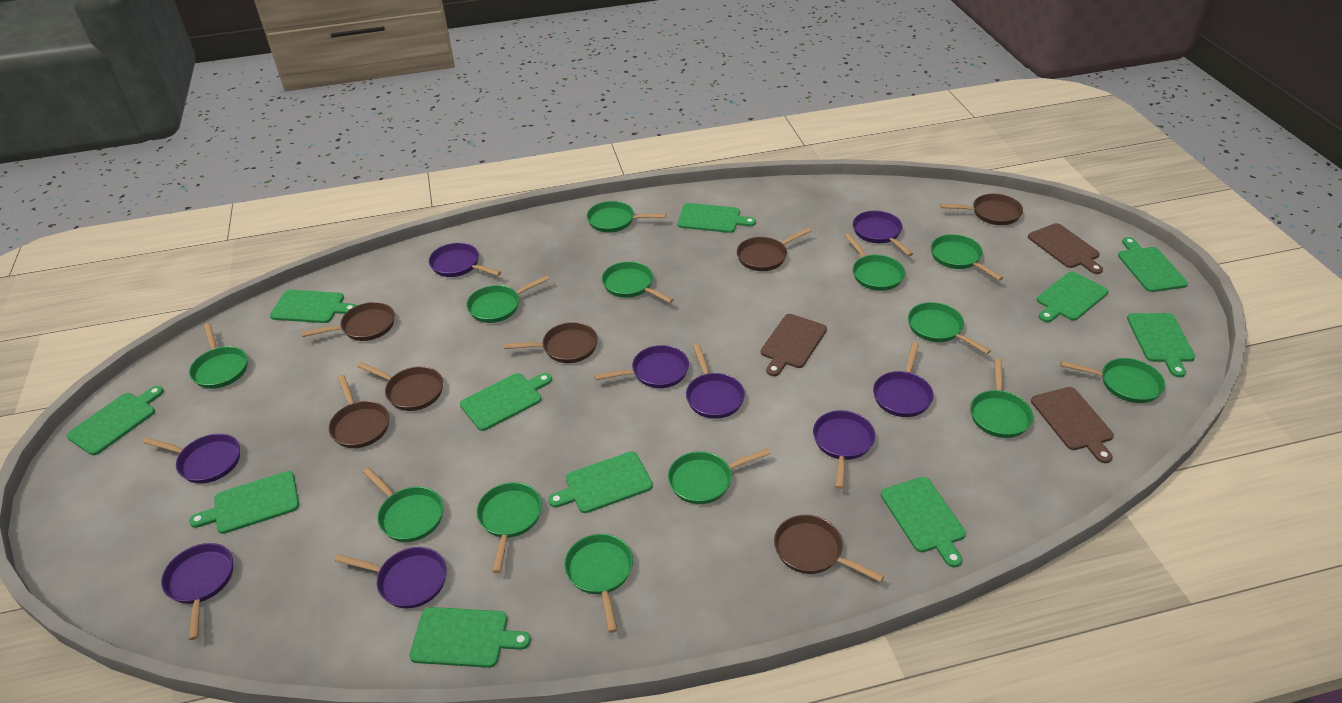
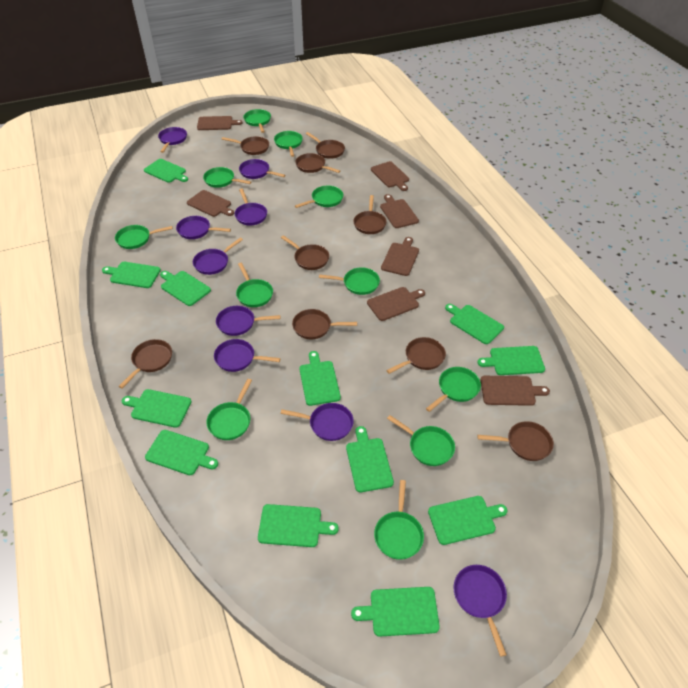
brown cutting board: 3 -> 7
brown pan: 7 -> 9
green cutting board: 11 -> 12
green pan: 13 -> 11

